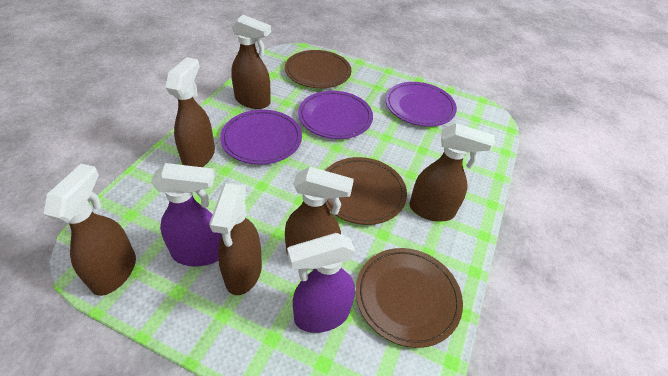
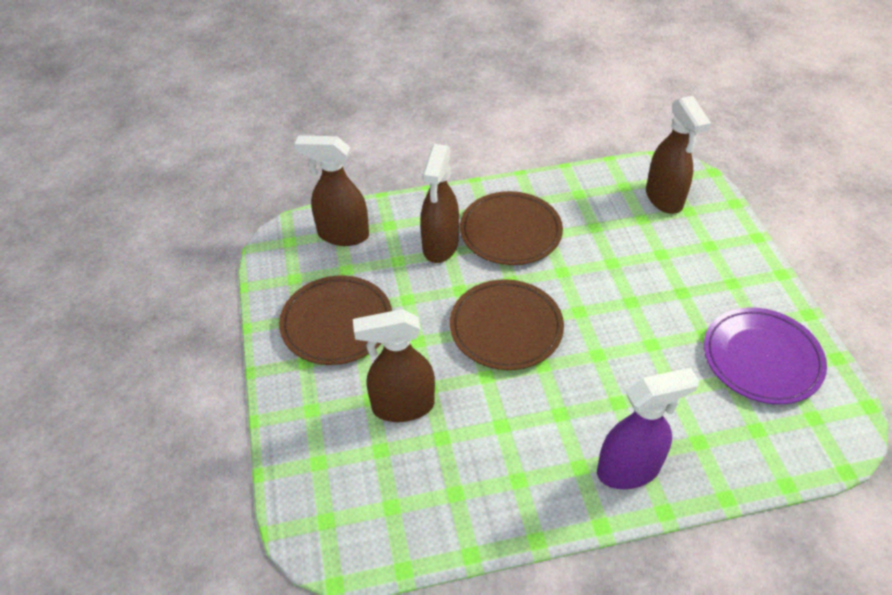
brown spray bottle: 6 -> 4
purple plate: 3 -> 1
purple spray bottle: 2 -> 1

